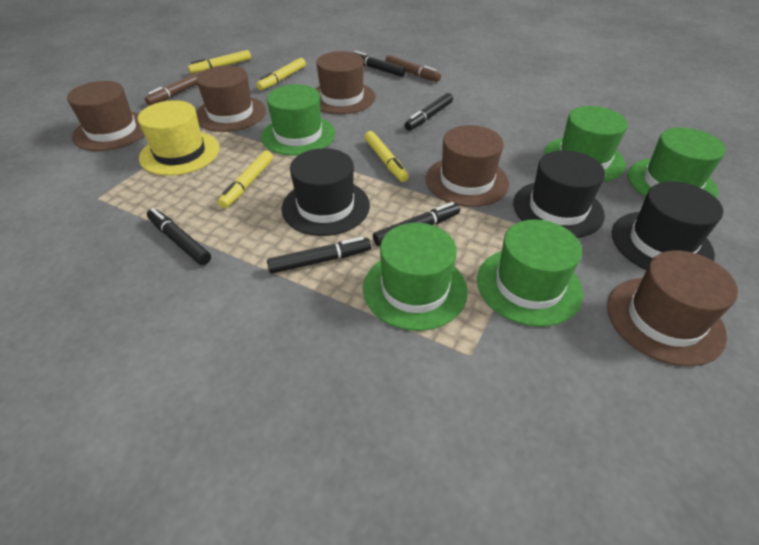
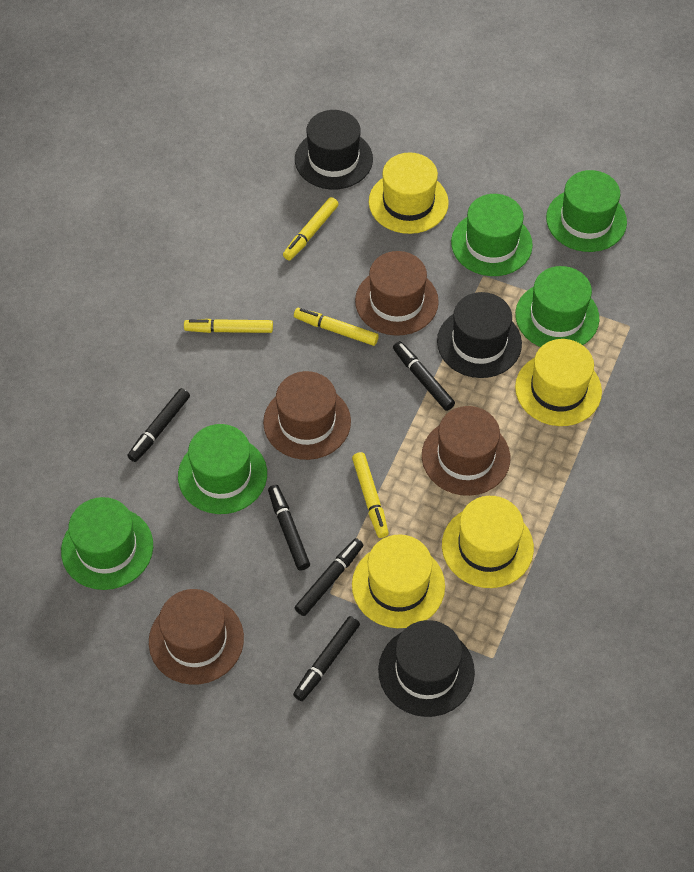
brown hat: 5 -> 4
brown marker: 2 -> 0
yellow hat: 1 -> 4

